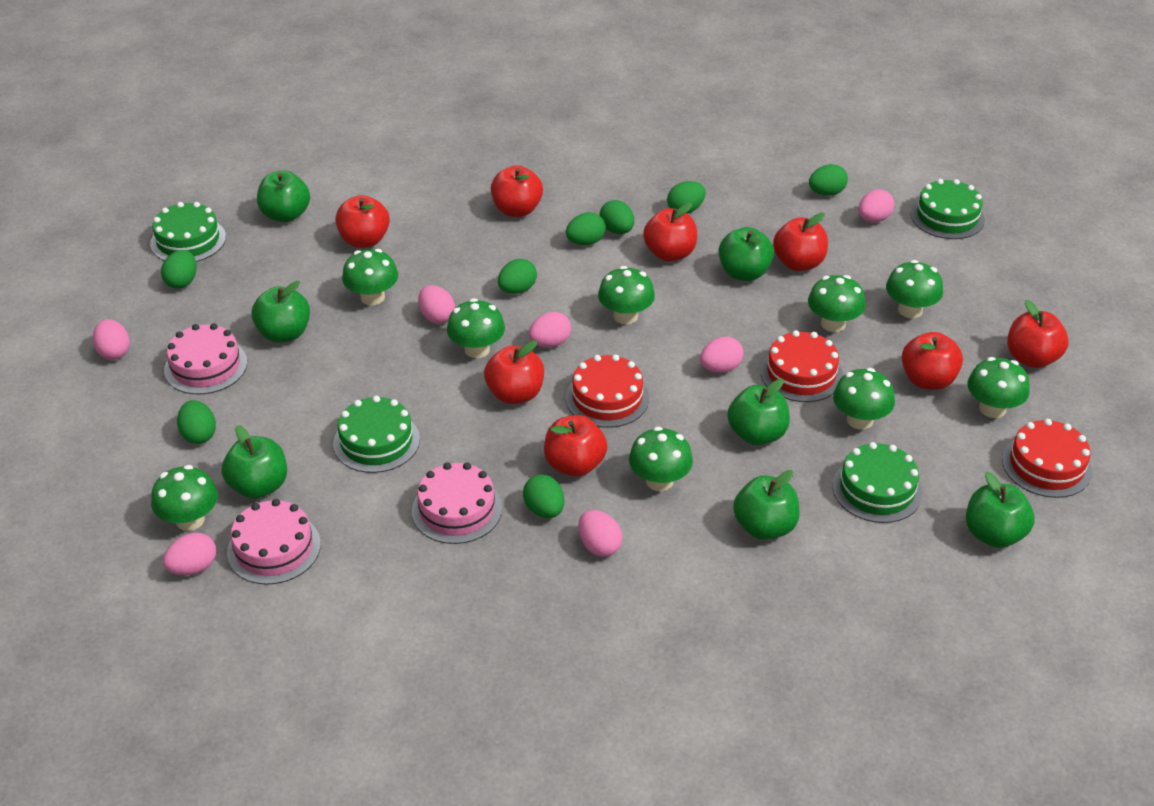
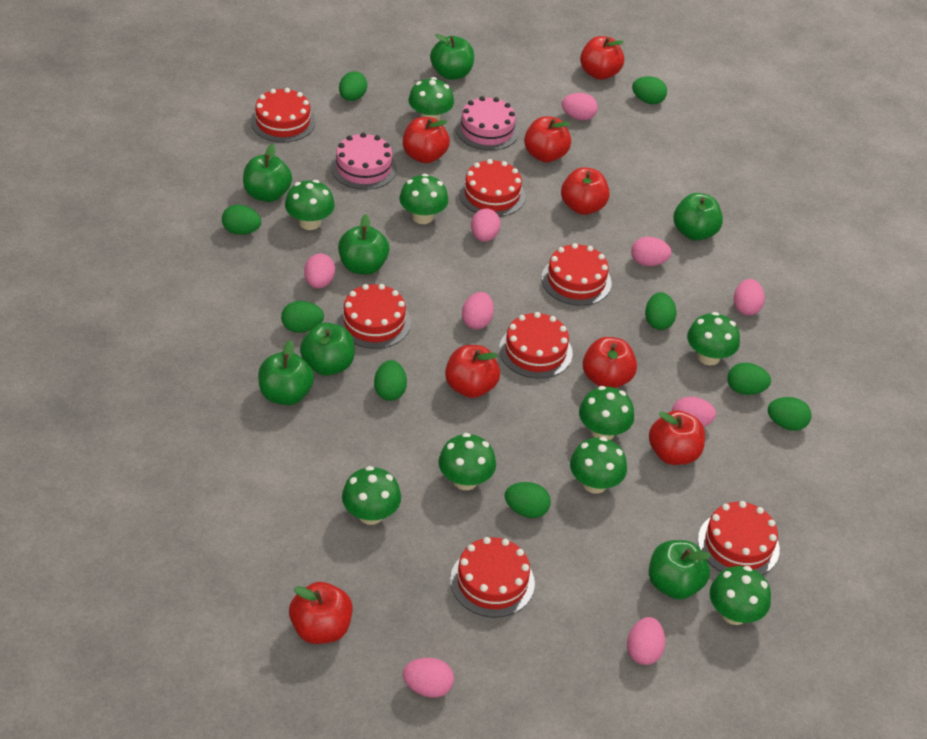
green cake: 4 -> 0
green egg: 8 -> 9
pink cake: 3 -> 2
pink egg: 7 -> 9
red cake: 3 -> 7

